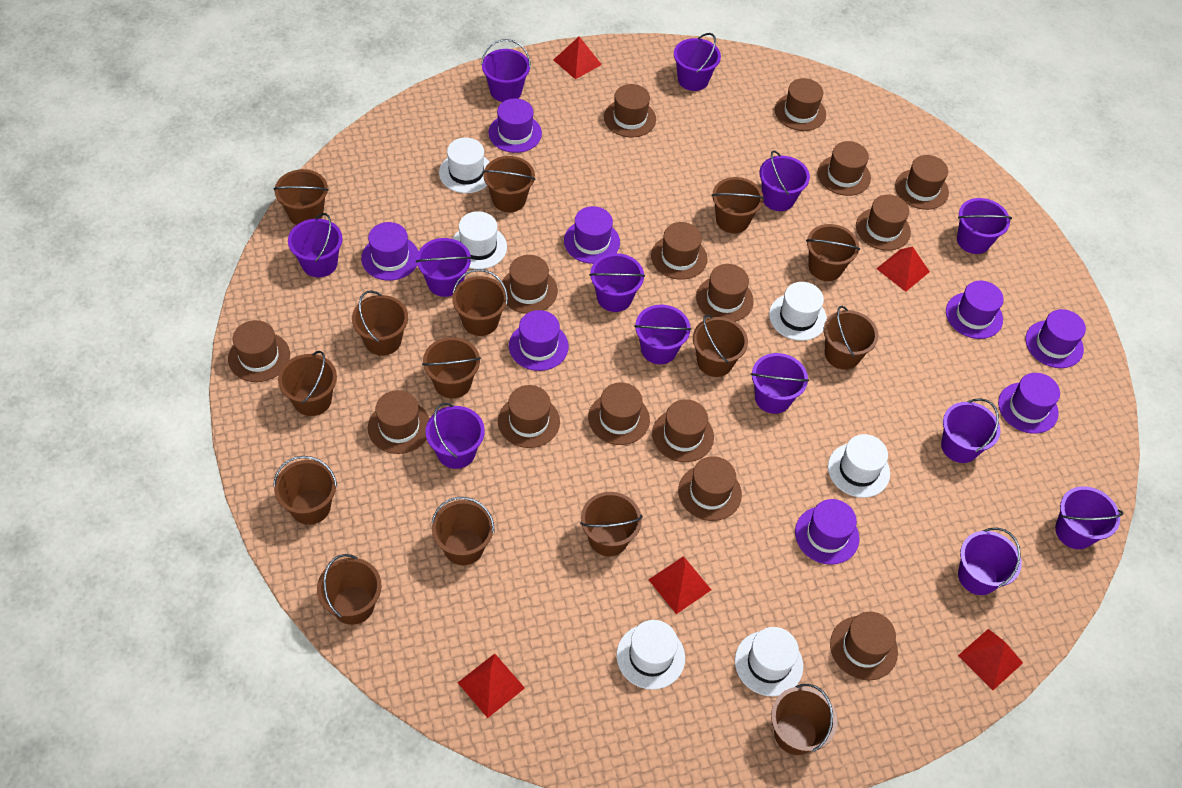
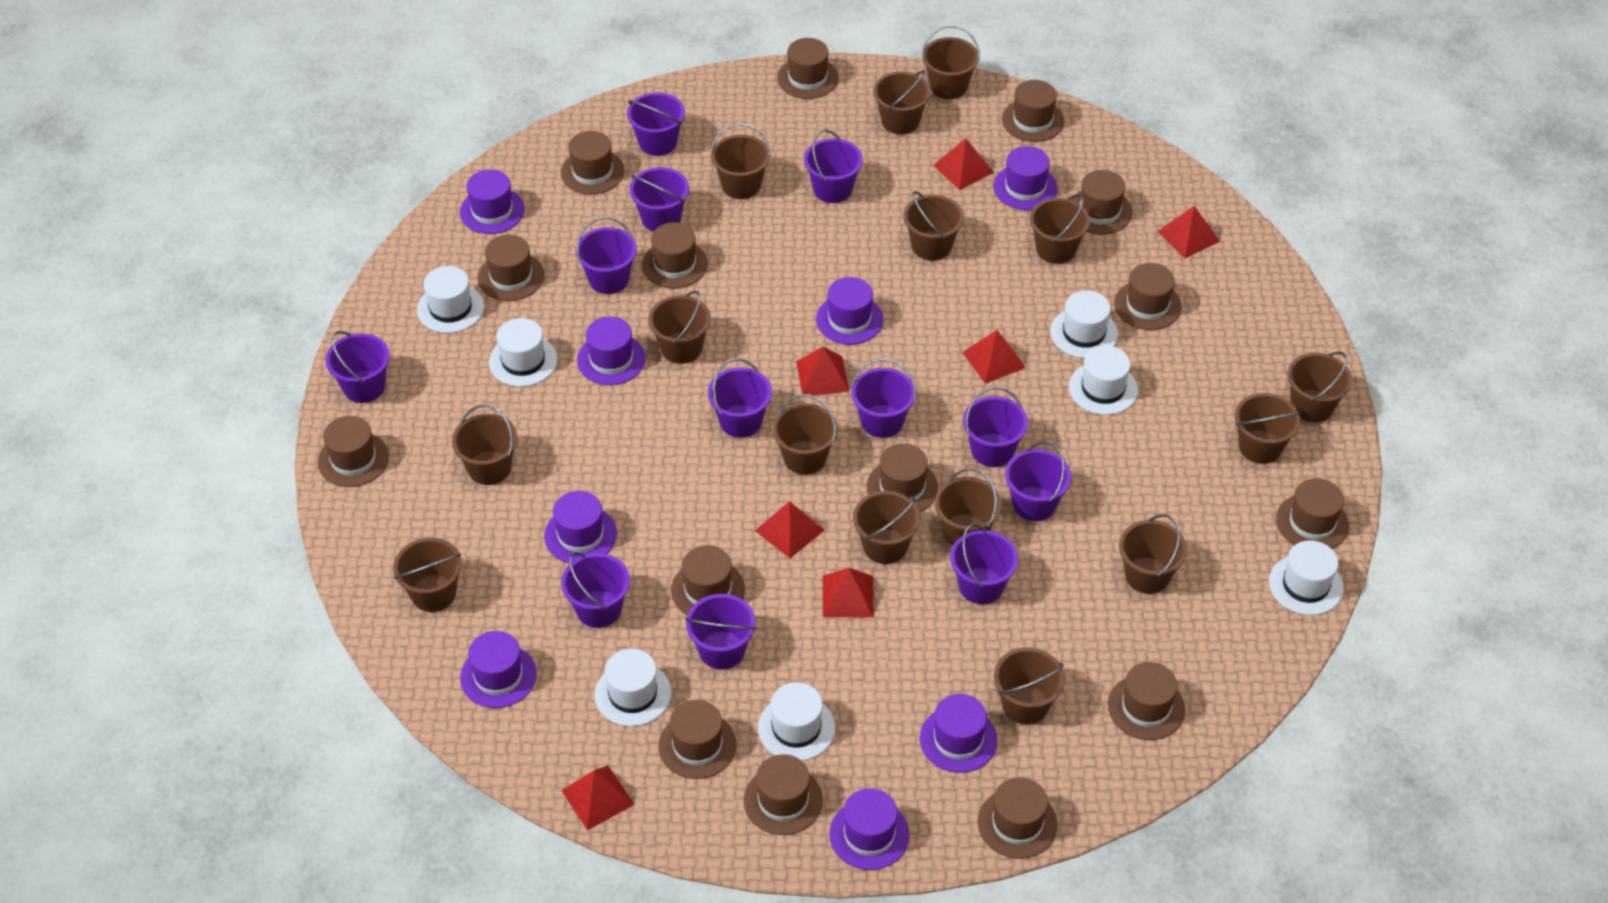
purple bucket: 13 -> 12
red pyramid: 5 -> 7
white hat: 6 -> 7

